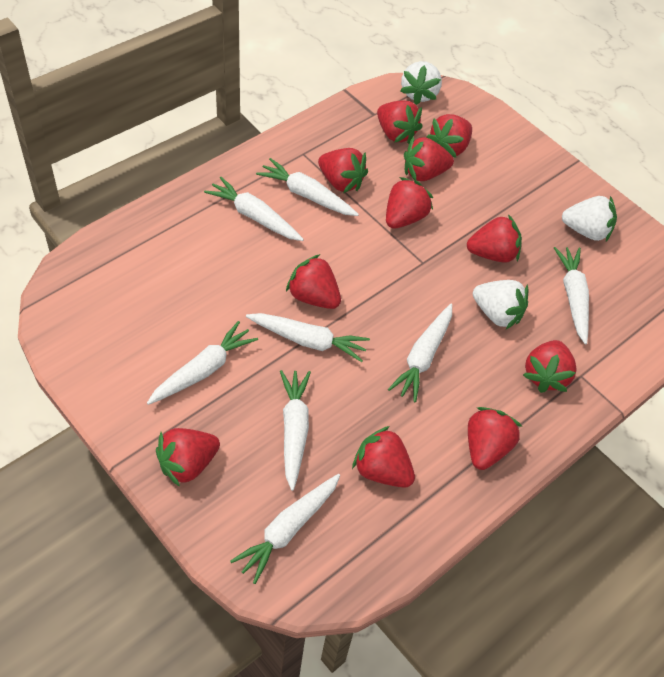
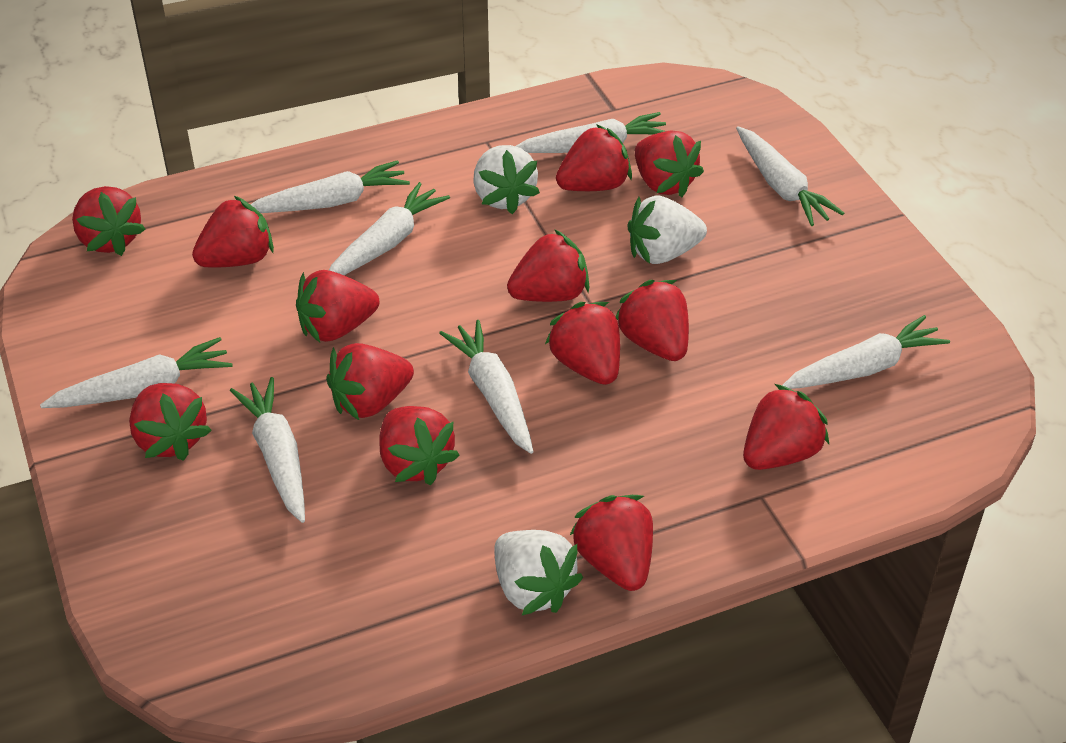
red strawberry: 11 -> 13

